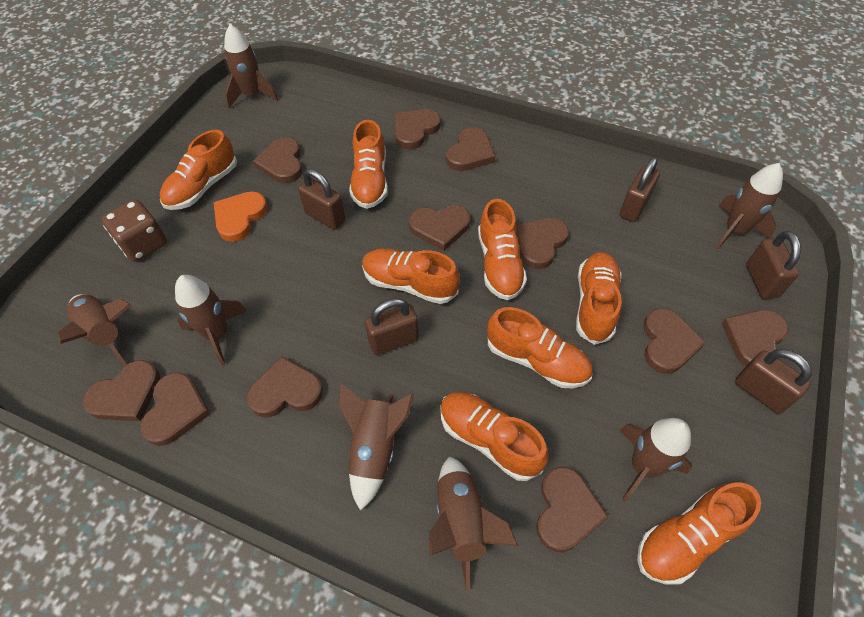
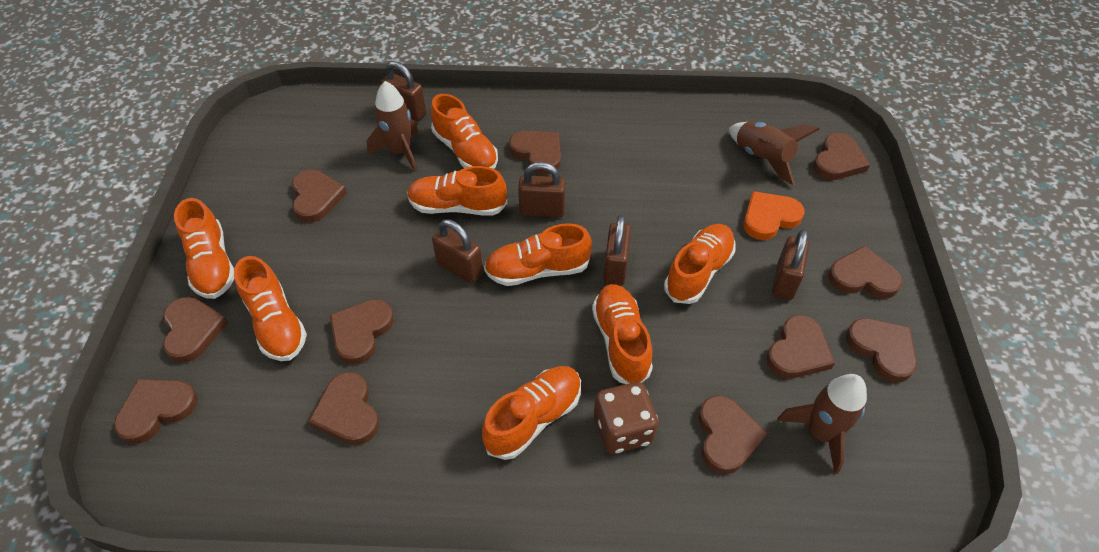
brown rocket: 7 -> 3

